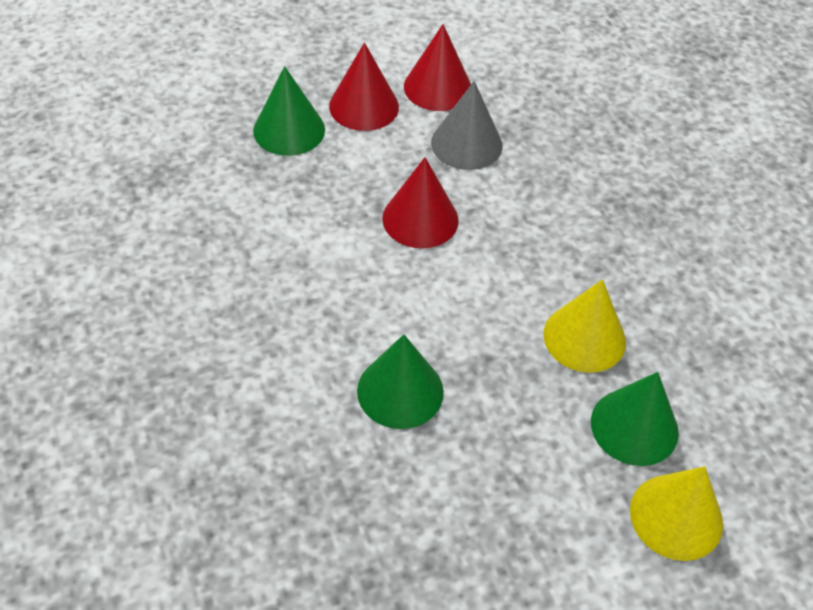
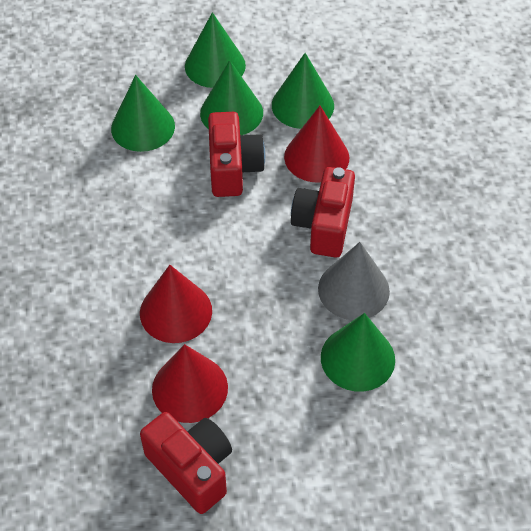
green cone: 3 -> 5
red camera: 0 -> 3
yellow cone: 2 -> 0

